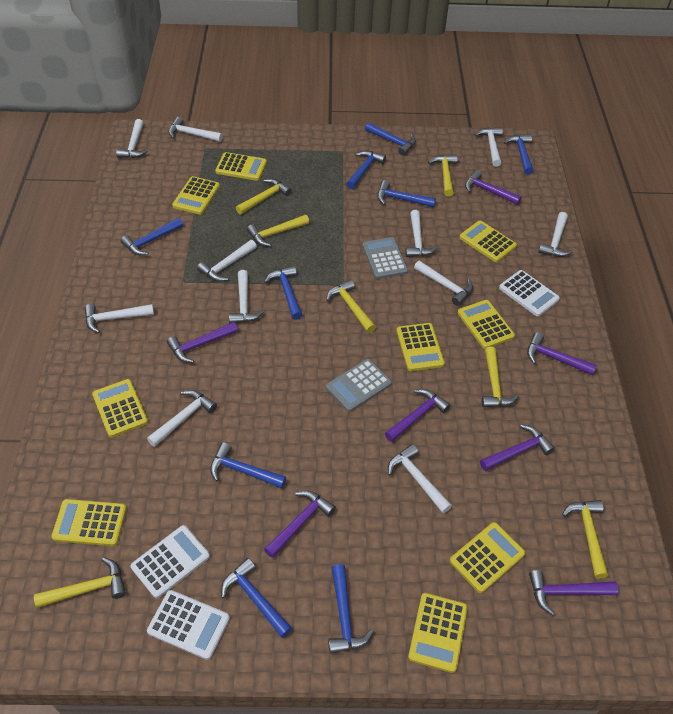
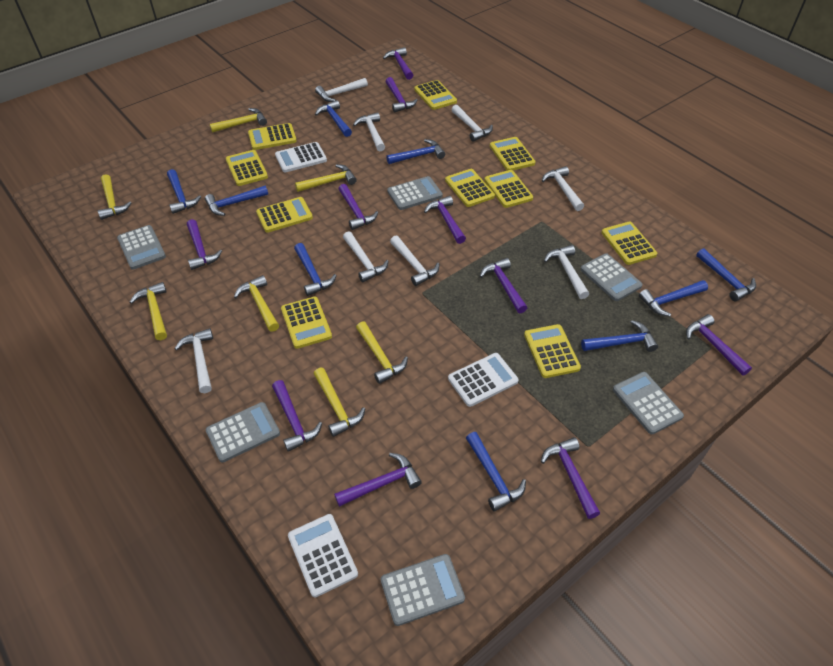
grey calculator: 2 -> 6
purple hammer: 7 -> 10
white hammer: 11 -> 8
yellow calculator: 9 -> 10

